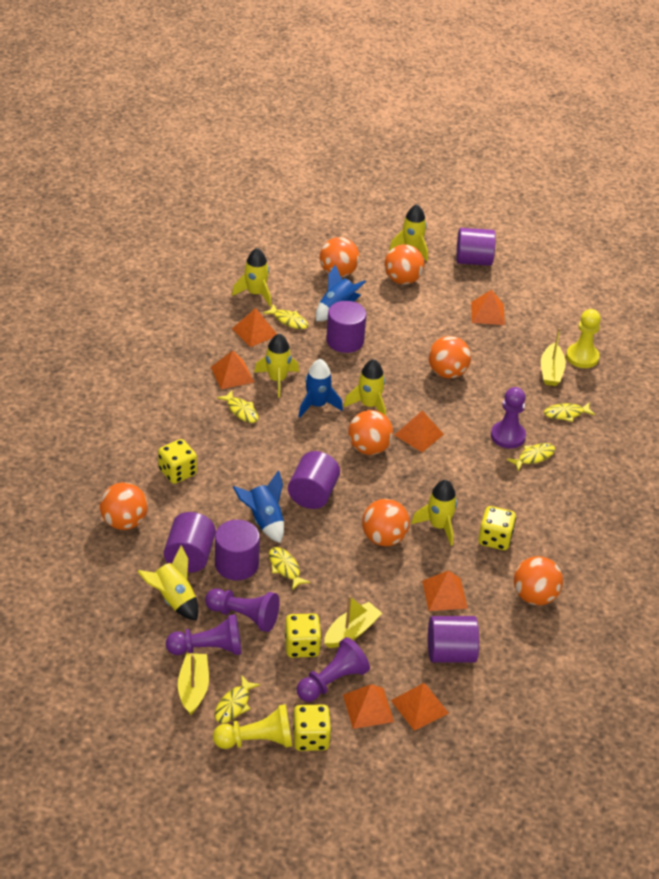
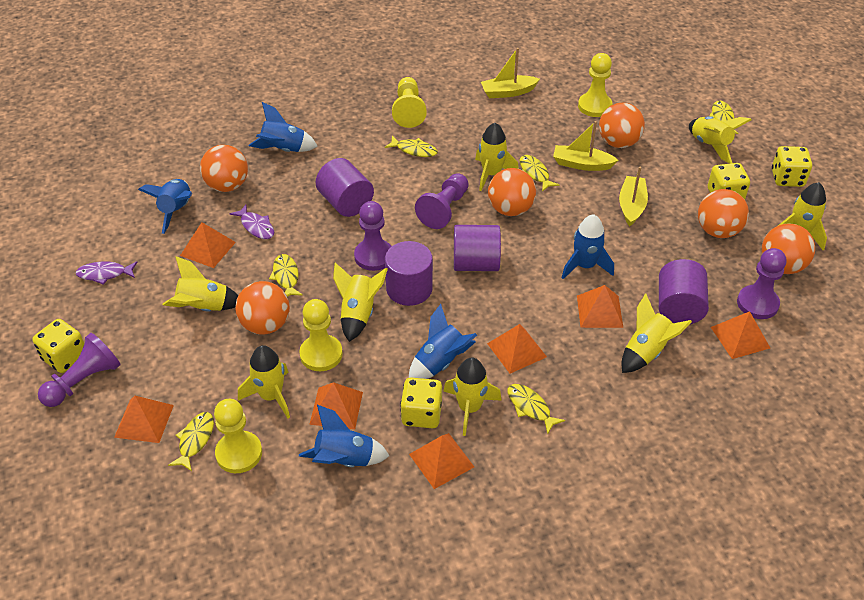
blue rocket: 3 -> 5
orange ball: 7 -> 6
purple cylinder: 6 -> 4
purple fish: 0 -> 2
yellow pawn: 2 -> 4
yellow rocket: 6 -> 8

